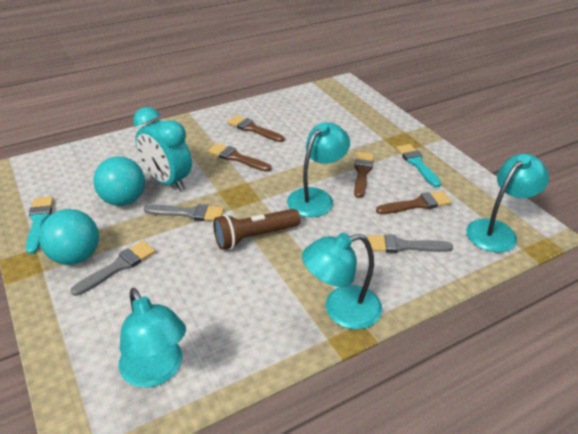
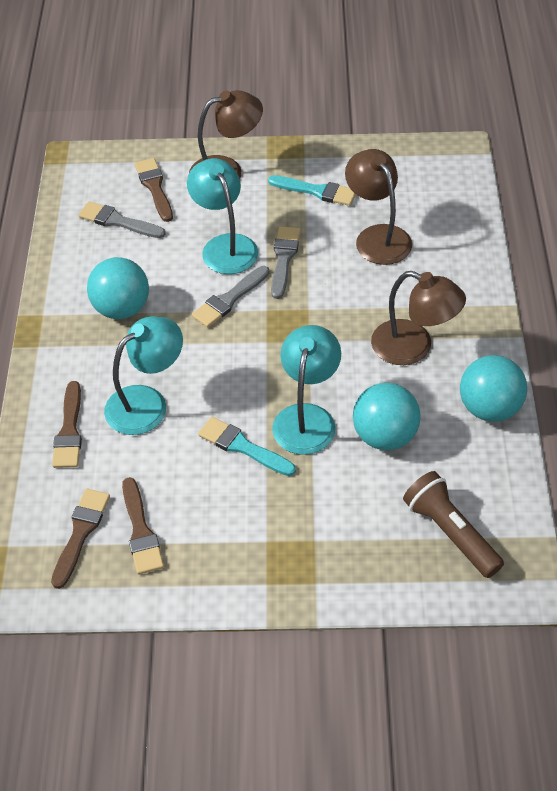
brown lamp: 0 -> 3
turquoise ball: 2 -> 3
turquoise clock: 1 -> 0
turquoise lamp: 4 -> 3

